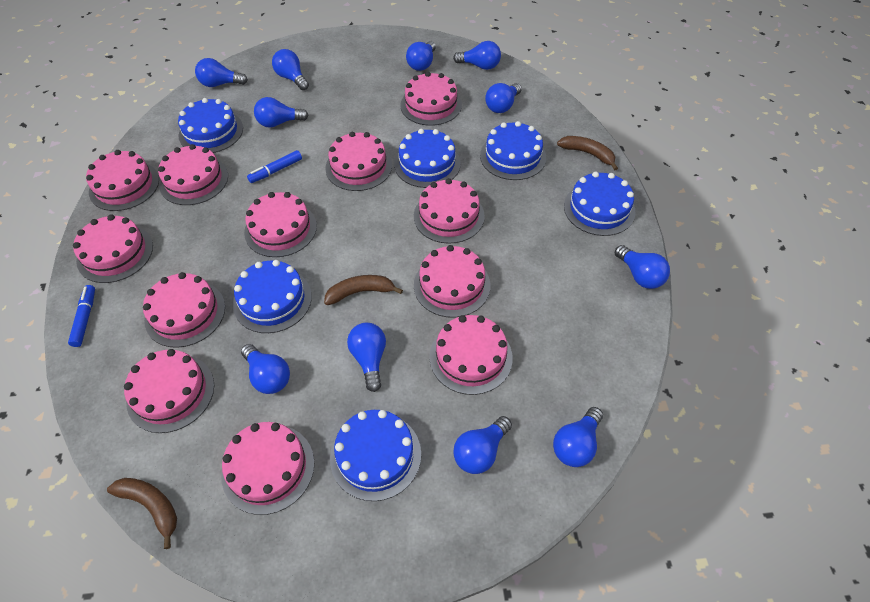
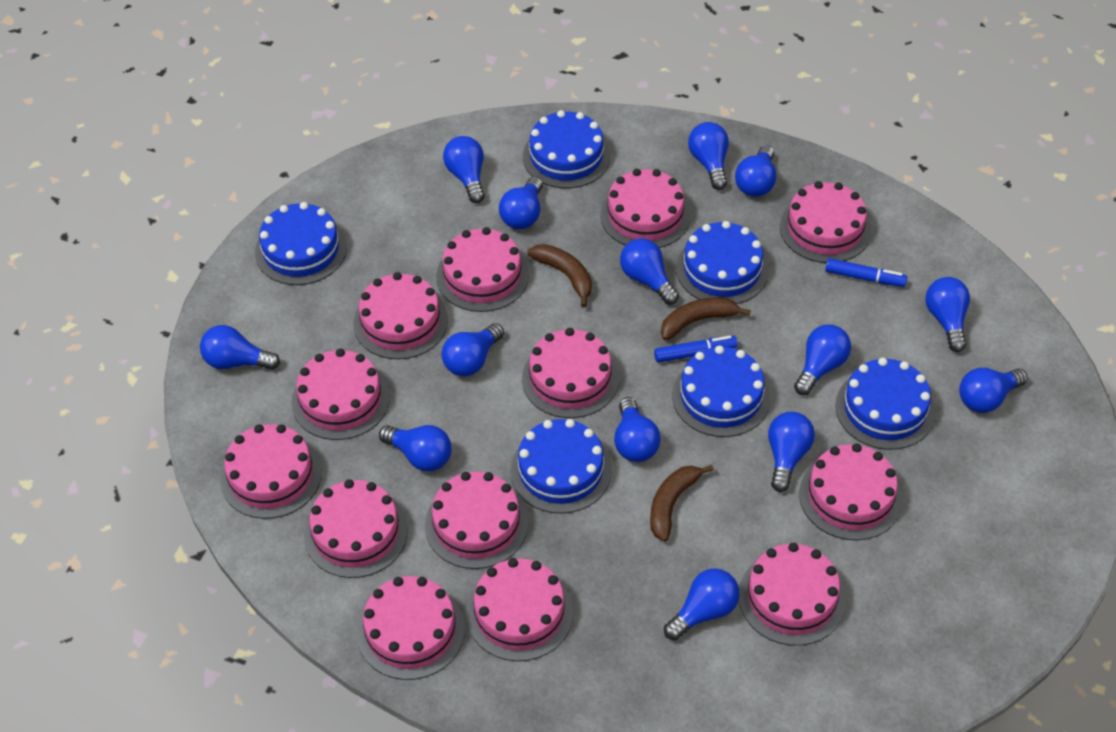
blue light bulb: 11 -> 14
pink cake: 12 -> 13

